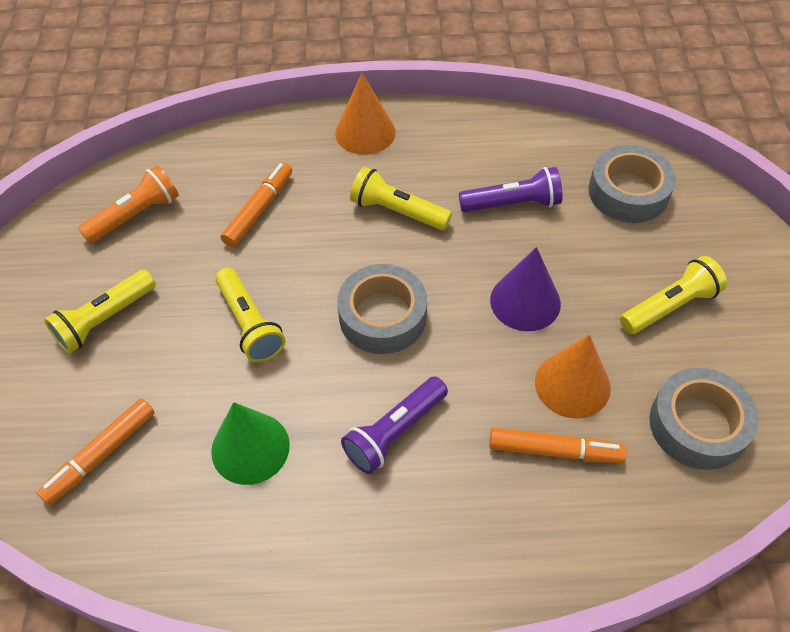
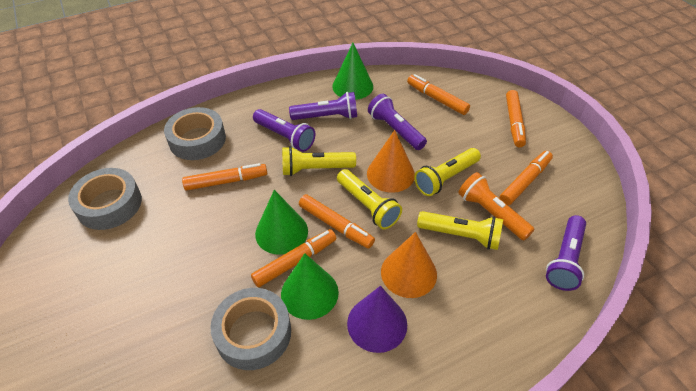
green cone: 1 -> 3
orange marker: 3 -> 6
purple flashlight: 2 -> 4

